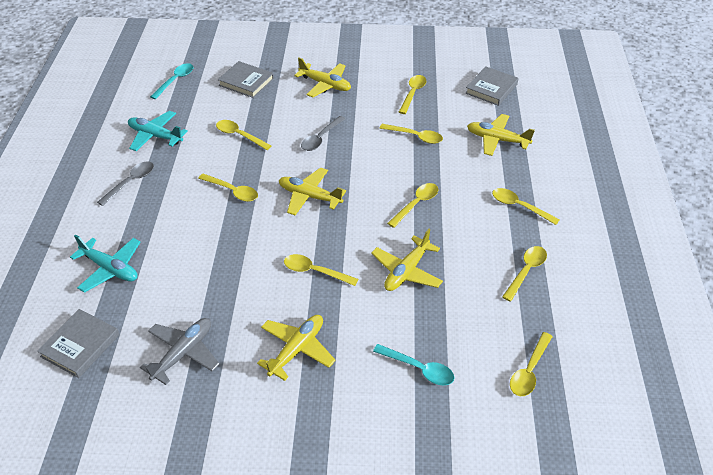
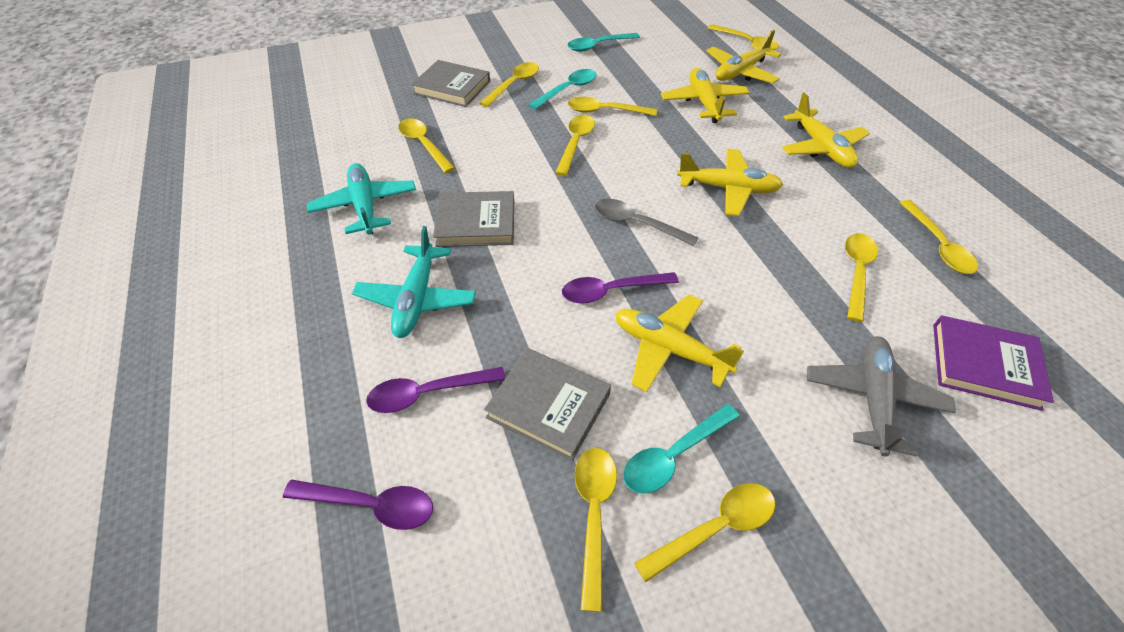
grey spoon: 2 -> 1
purple book: 0 -> 1
purple spoon: 0 -> 3
turquoise spoon: 2 -> 3

